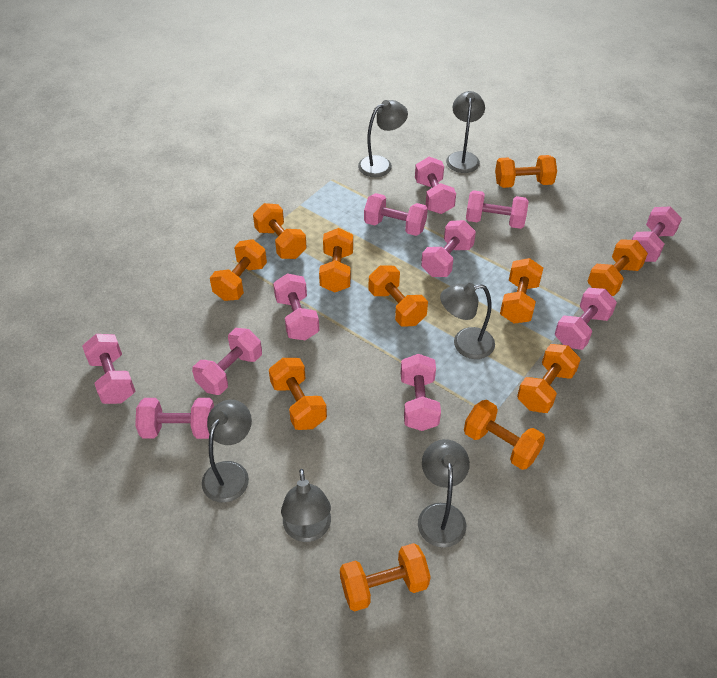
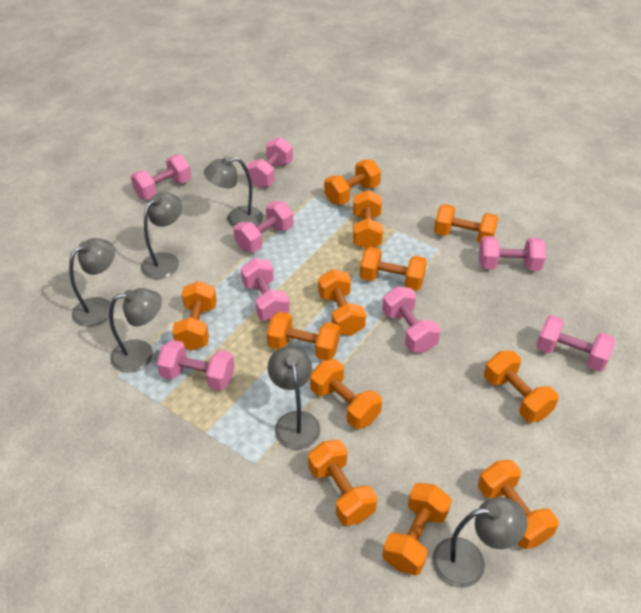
orange dumbbell: 11 -> 12
pink dumbbell: 11 -> 8

